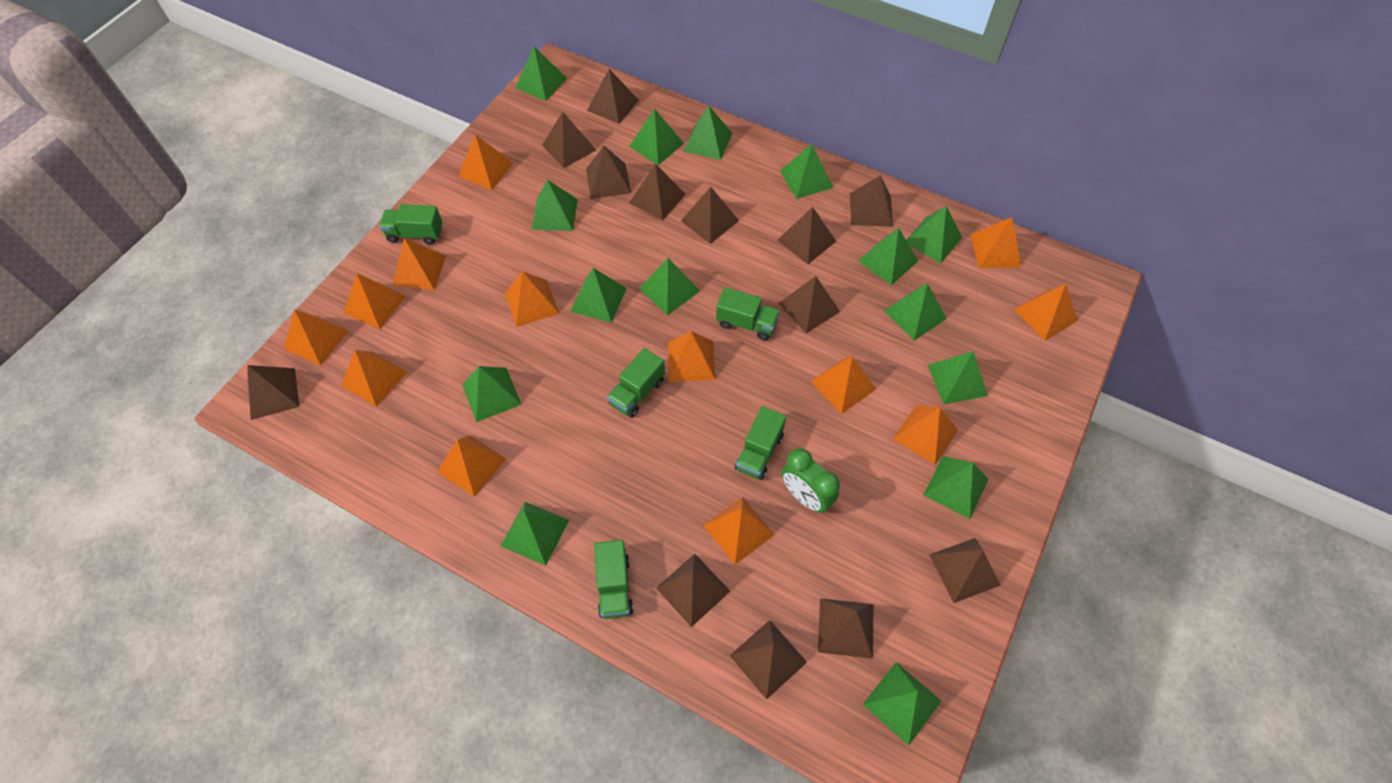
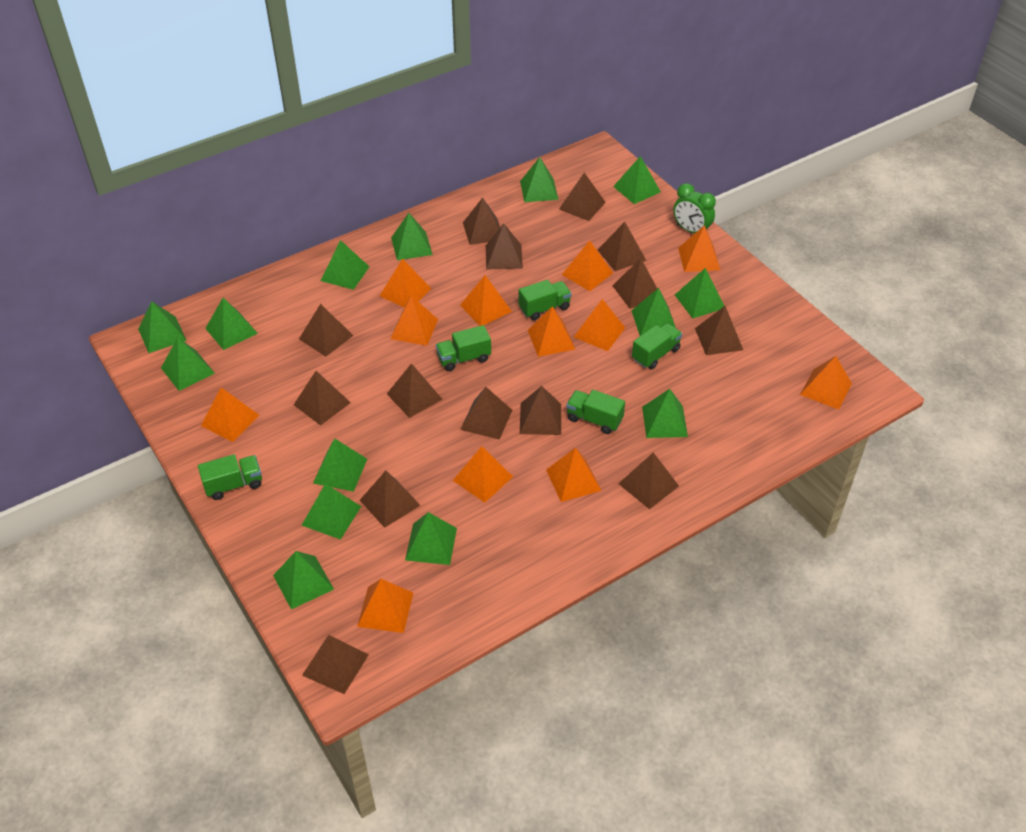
brown pyramid: 13 -> 14
green pyramid: 15 -> 14
orange pyramid: 13 -> 12

